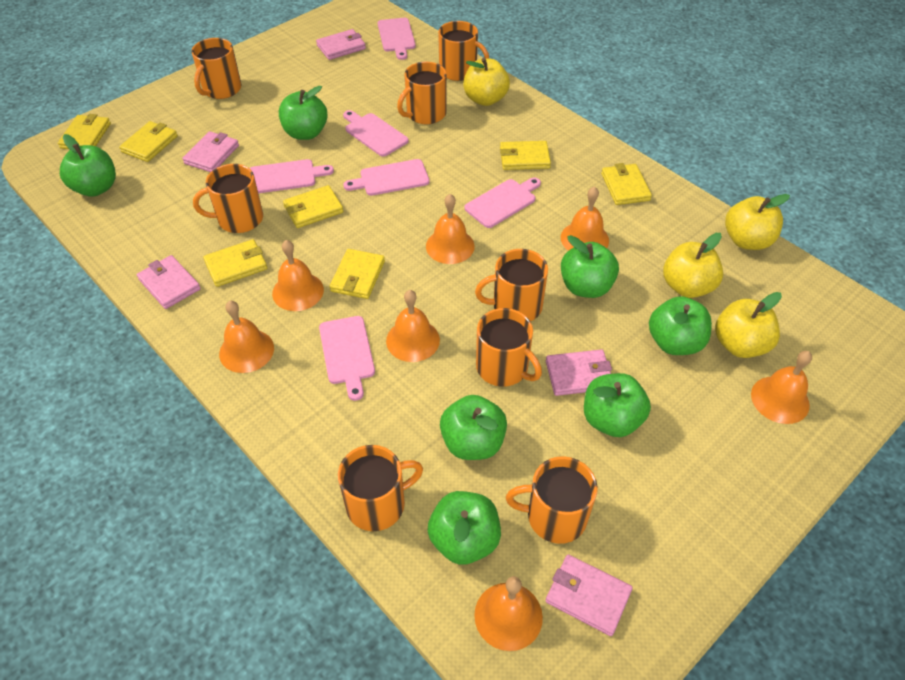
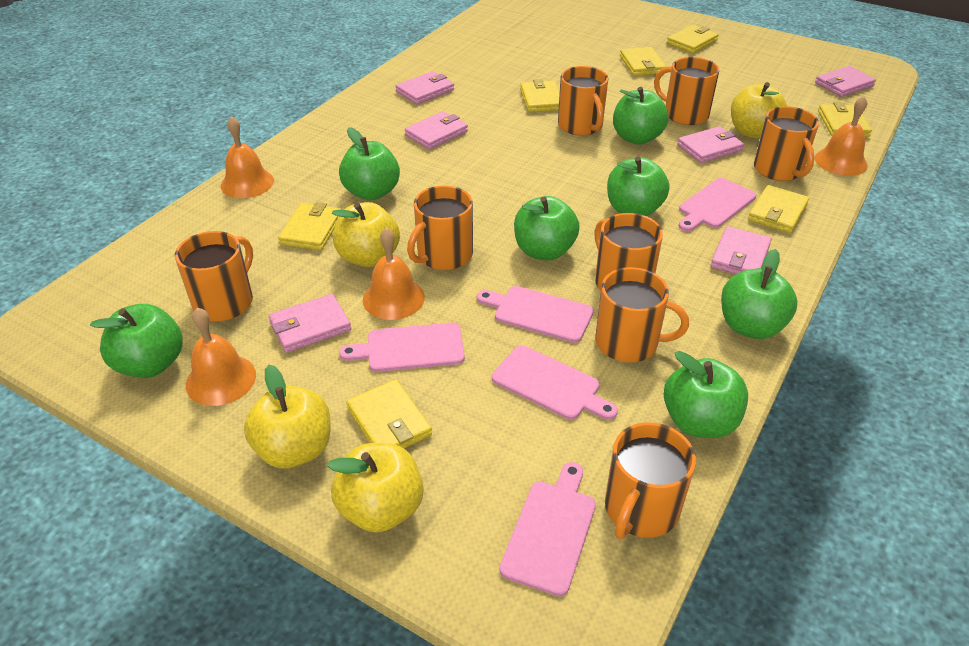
orange bell: 7 -> 4
pink cutting board: 6 -> 5
pink wallet: 5 -> 6

